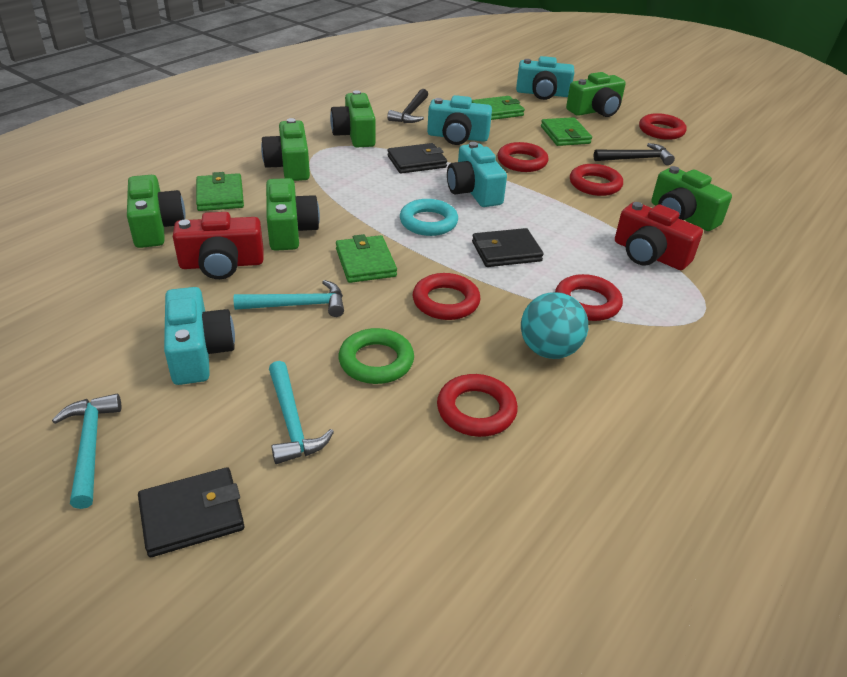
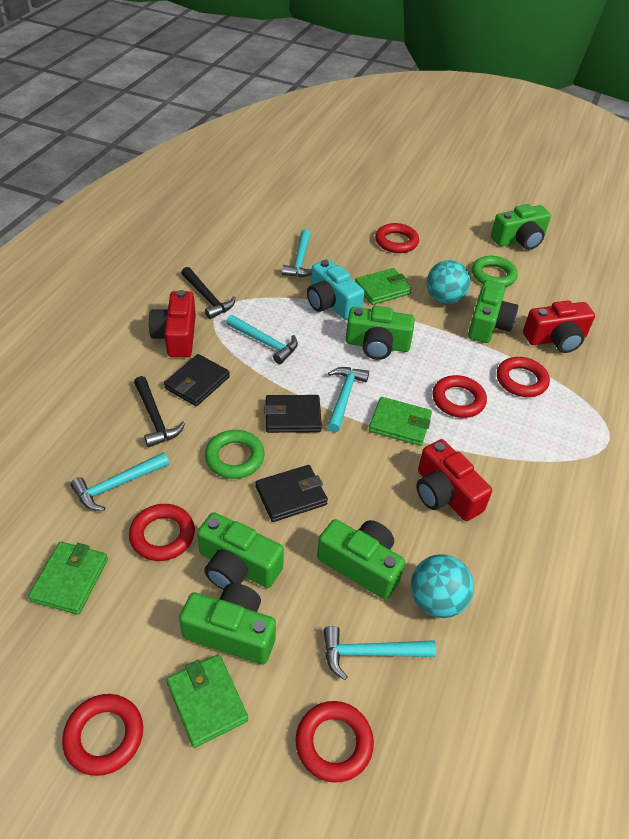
green ring: 1 -> 2
red camera: 2 -> 3
turquoise ball: 1 -> 2
turquoise camera: 4 -> 1
turquoise hammer: 3 -> 5
turquoise ring: 1 -> 0

